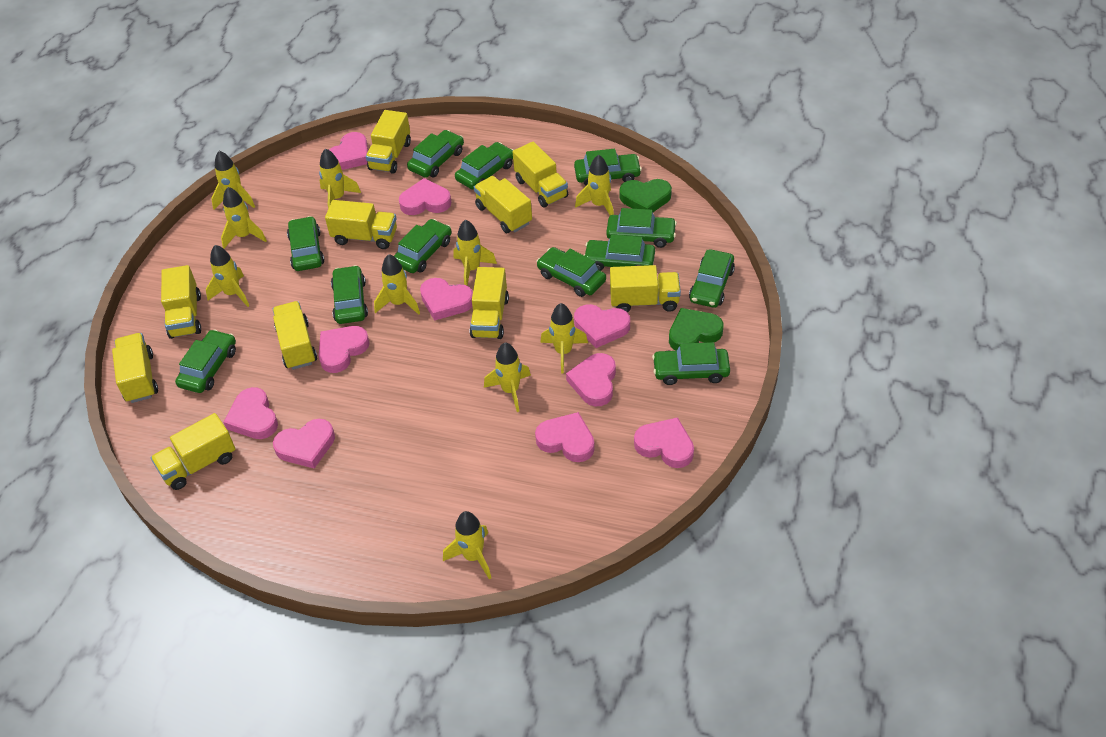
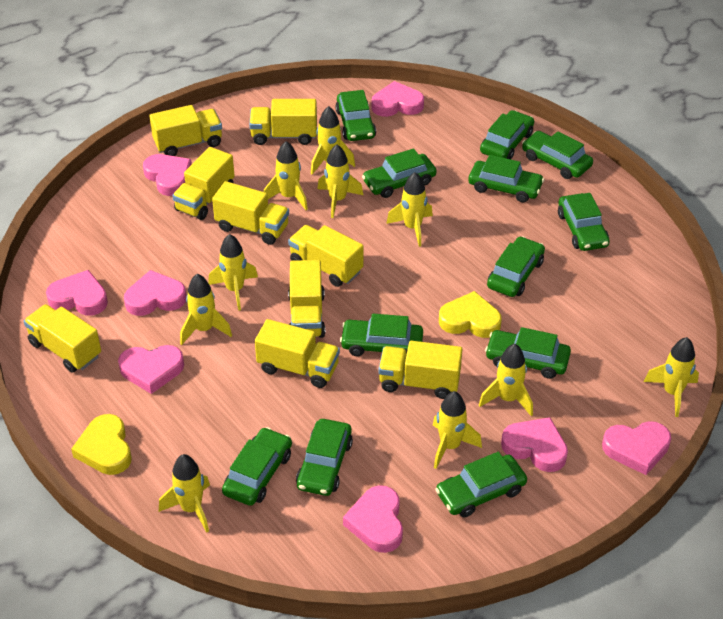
green heart: 2 -> 0
pink heart: 10 -> 8
yellow heart: 0 -> 2
yellow truck: 10 -> 9

